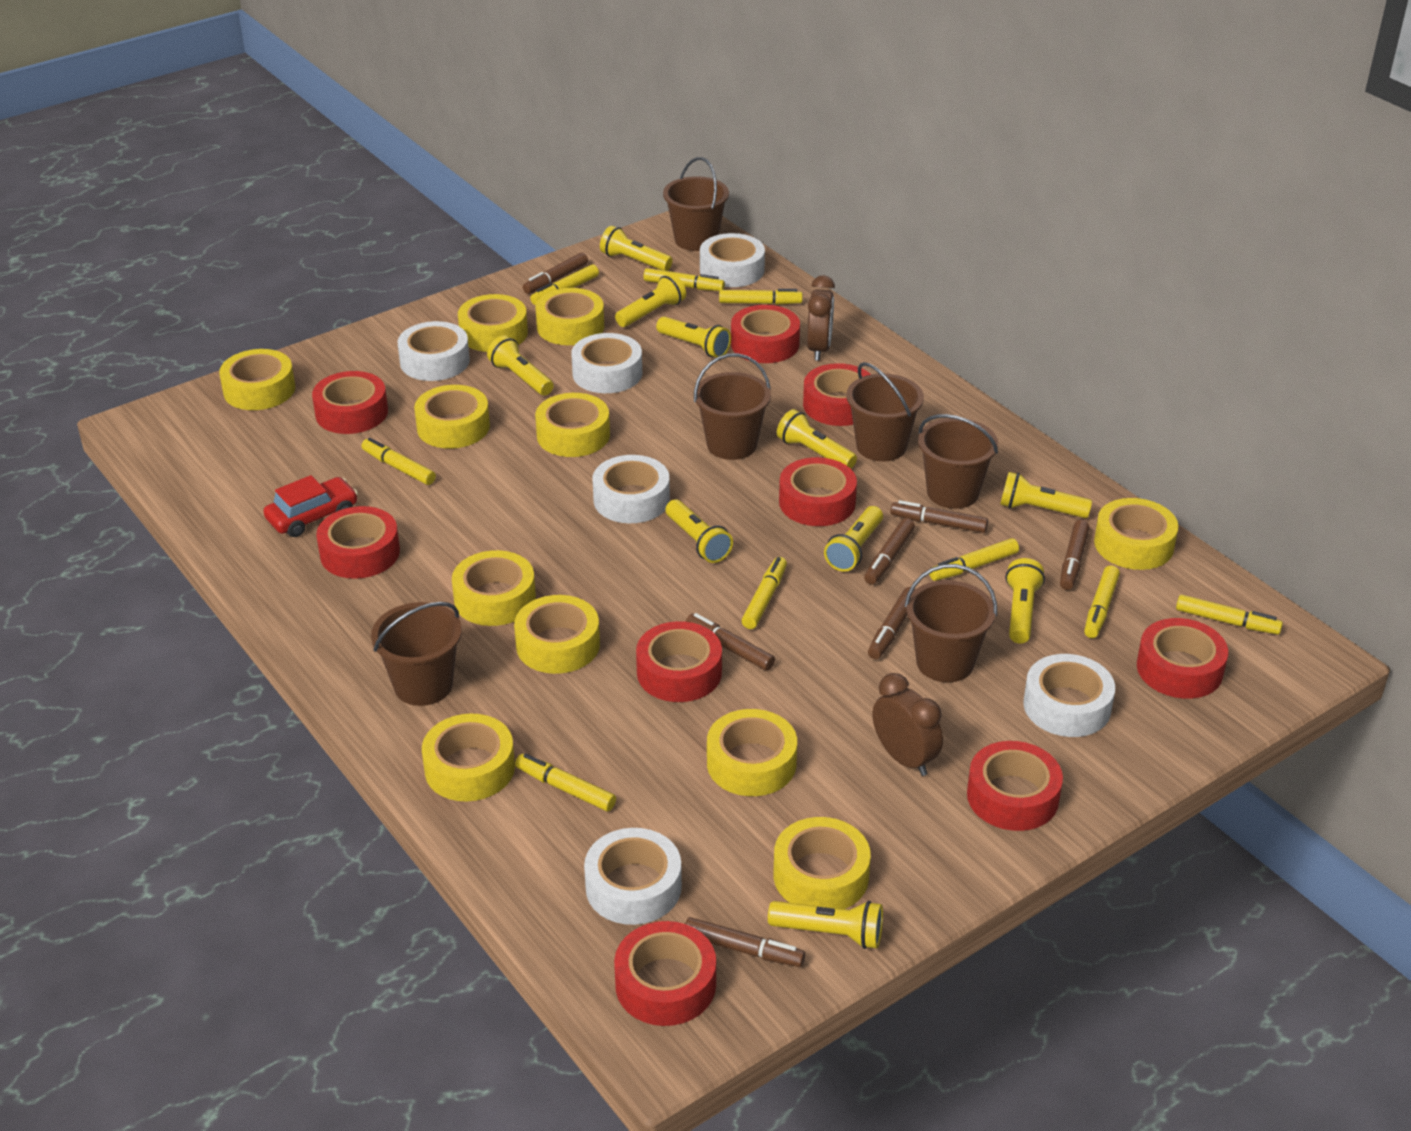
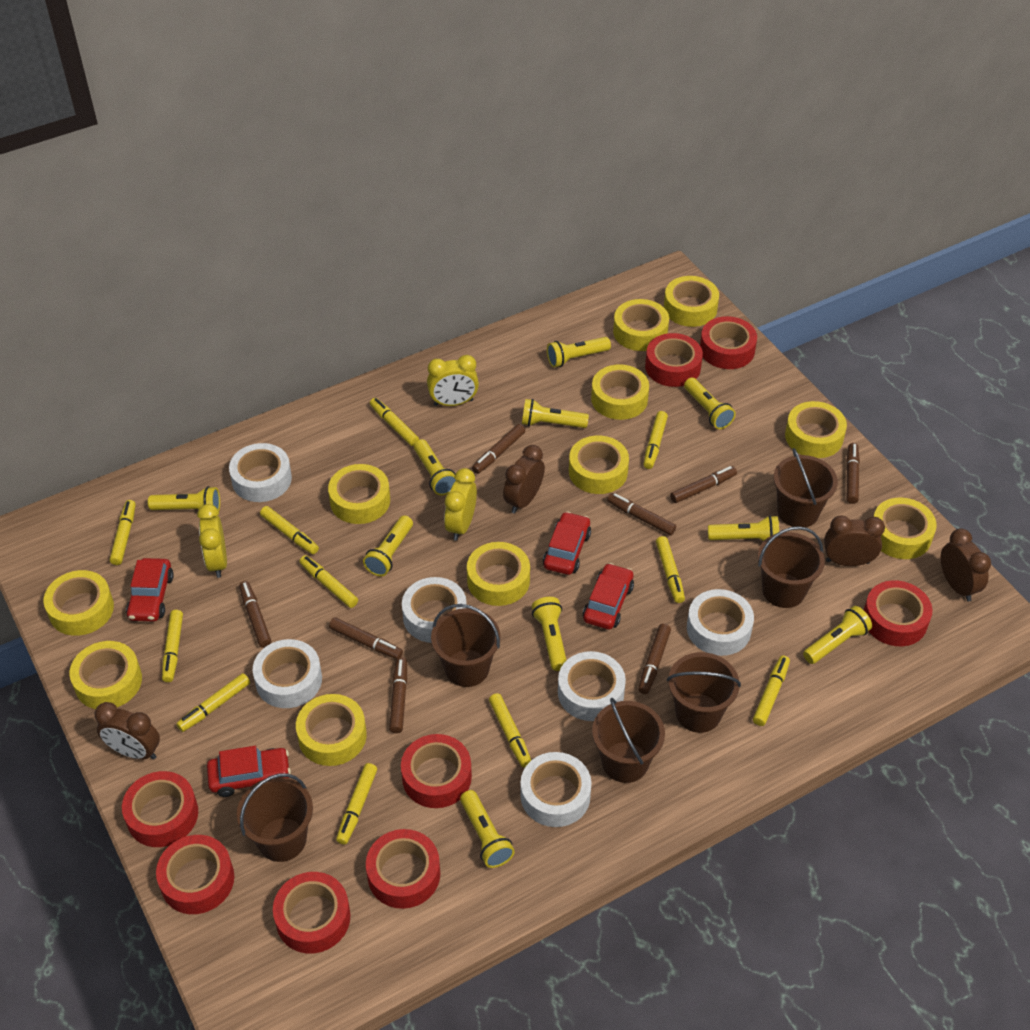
brown clock: 2 -> 4
brown marker: 7 -> 8
red car: 1 -> 4
red tape: 9 -> 8
yellow clock: 0 -> 3
yellow marker: 9 -> 11

